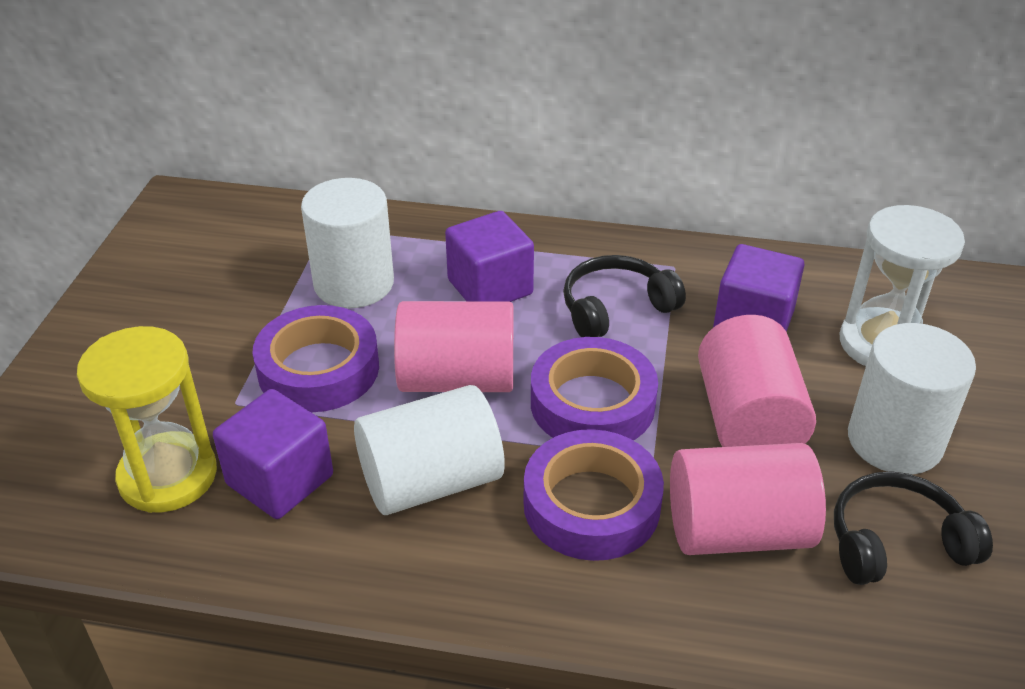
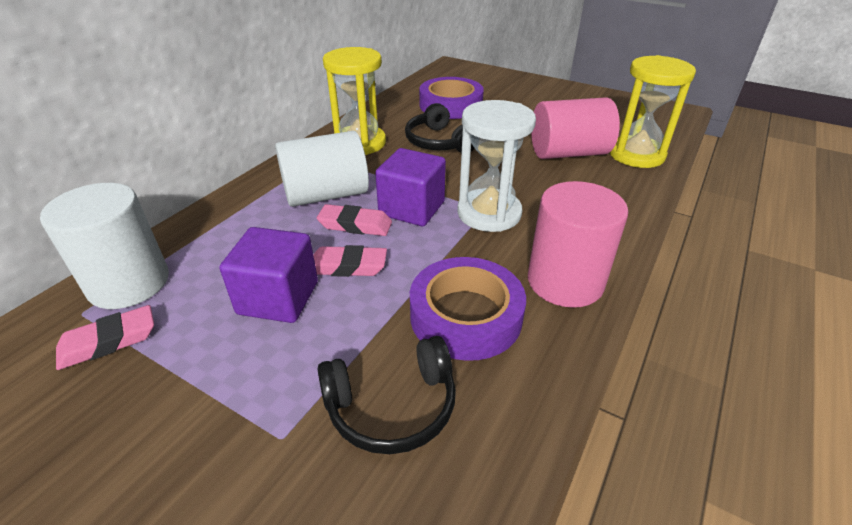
pink cylinder: 3 -> 2
pink eraser: 0 -> 3
purple cube: 3 -> 2
purple tape: 3 -> 2
white cylinder: 3 -> 2
yellow hourglass: 1 -> 2

